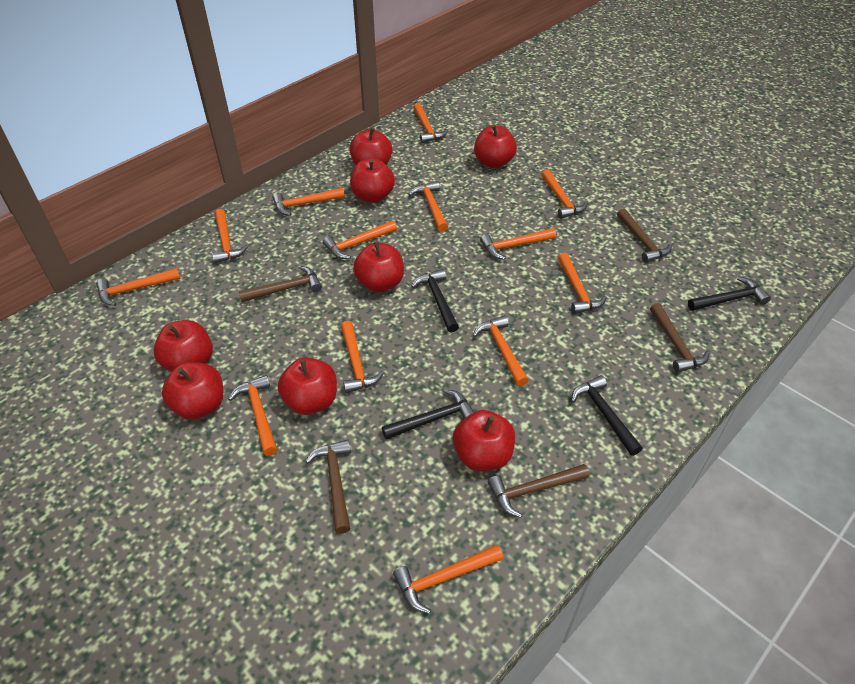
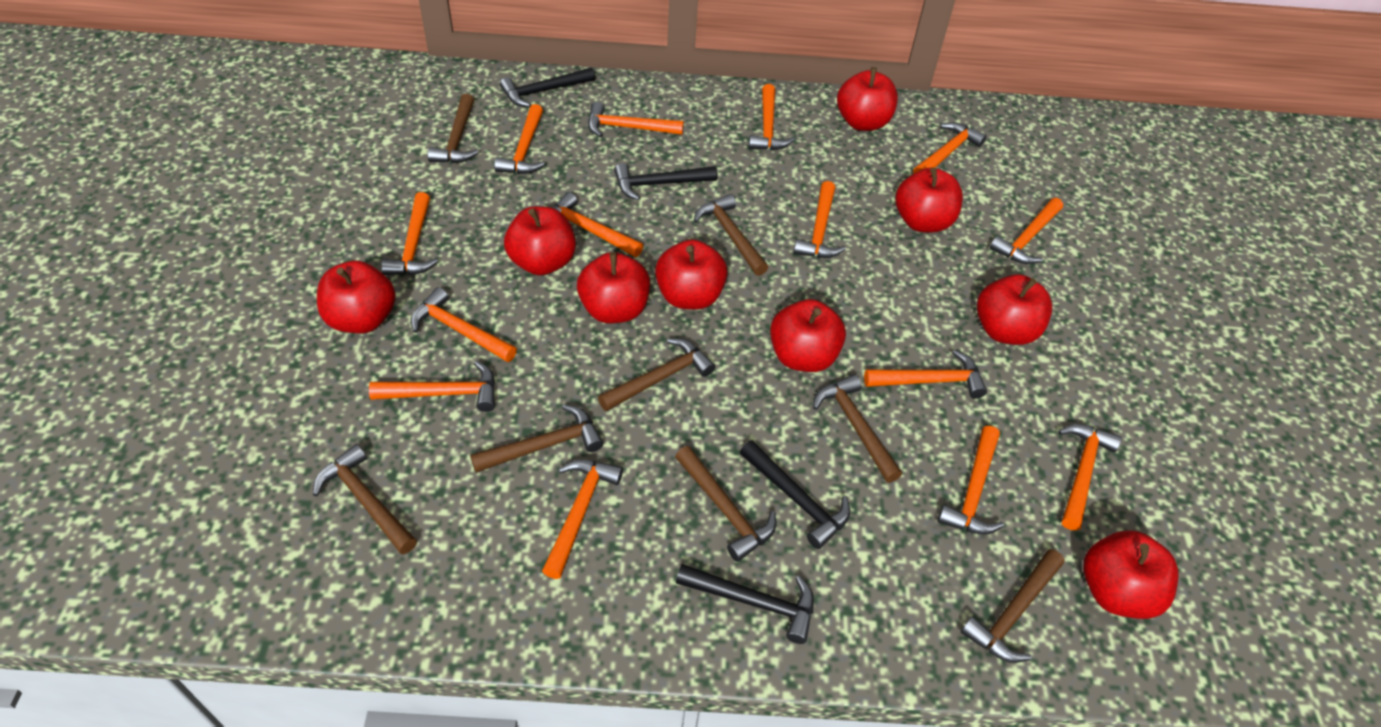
brown hammer: 5 -> 8
orange hammer: 13 -> 14
red apple: 8 -> 9

